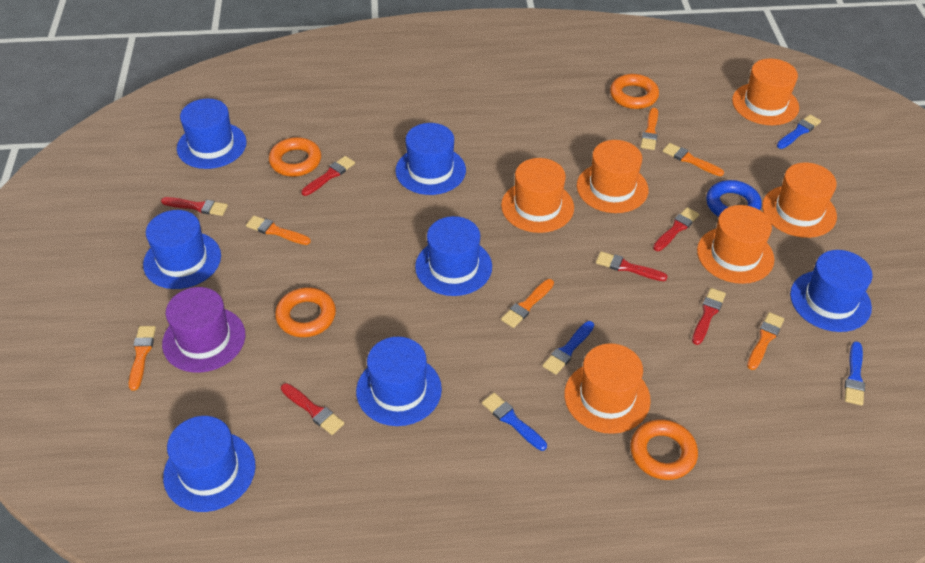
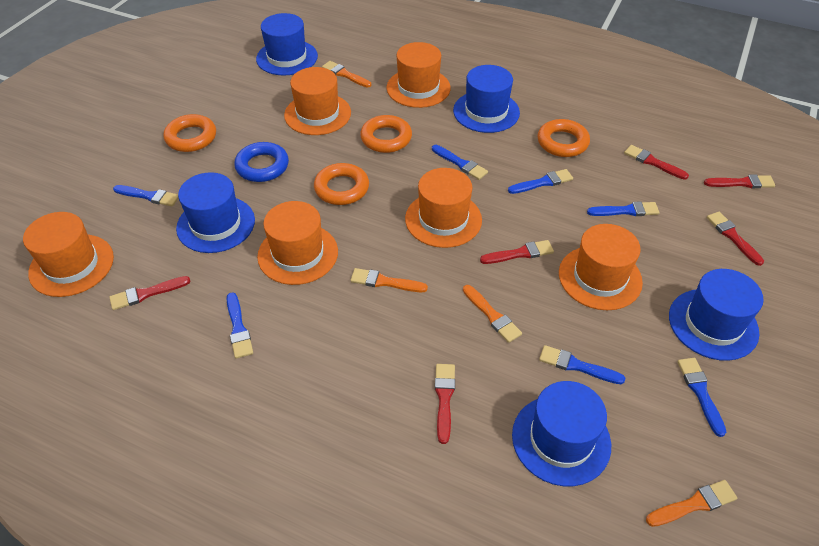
blue brush: 4 -> 7
blue hat: 7 -> 5
orange brush: 6 -> 4
purple hat: 1 -> 0

